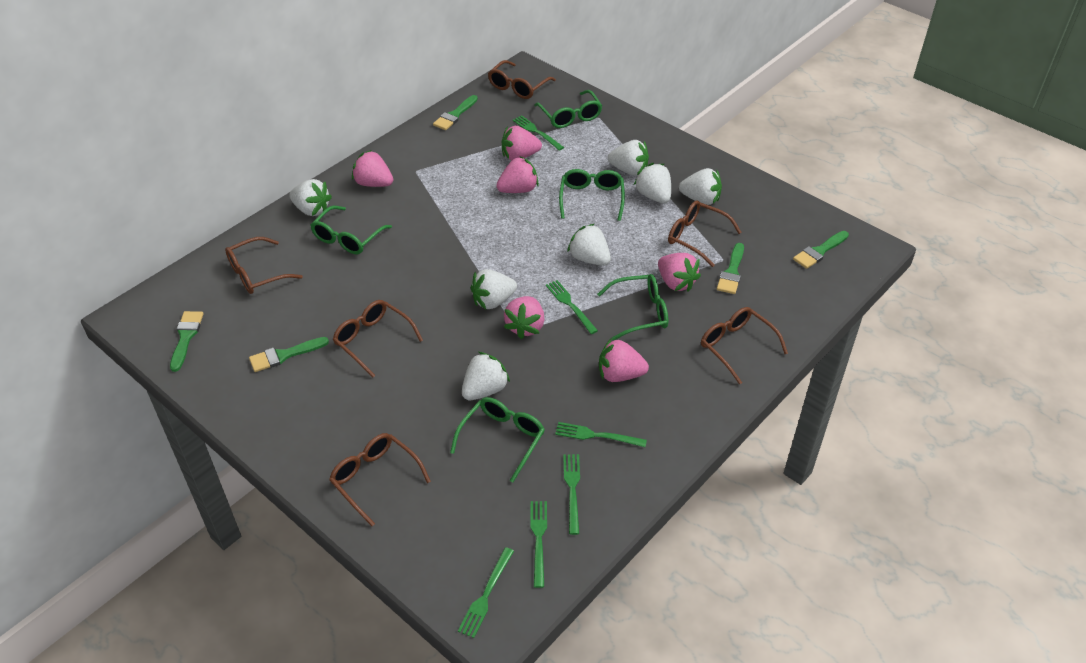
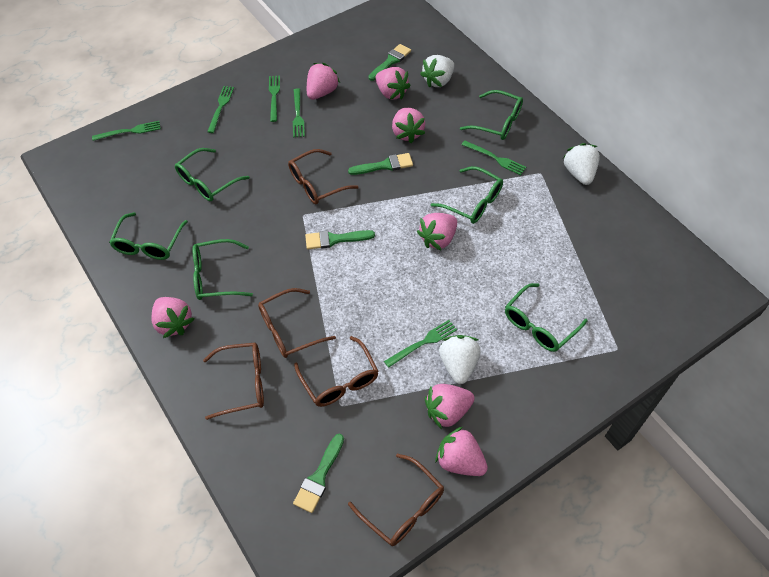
brown glasses: 6 -> 5
green brush: 5 -> 4
green glasses: 5 -> 6
pink strawberry: 6 -> 7
white strawberry: 7 -> 3

